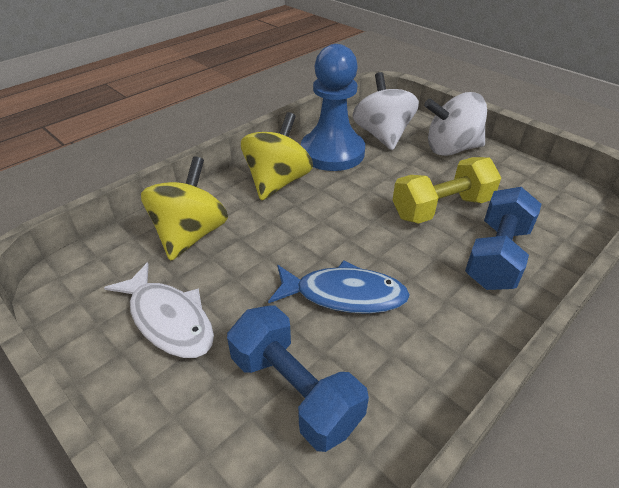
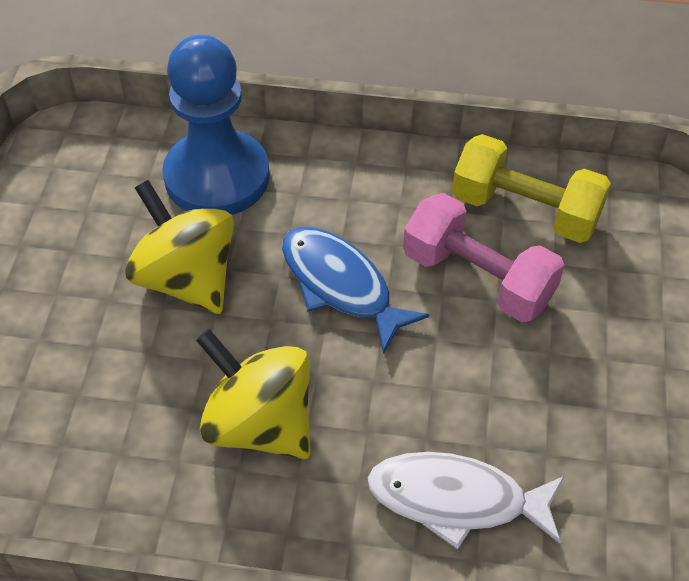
blue dumbbell: 2 -> 0
pink dumbbell: 0 -> 1
white spinning top: 2 -> 0

